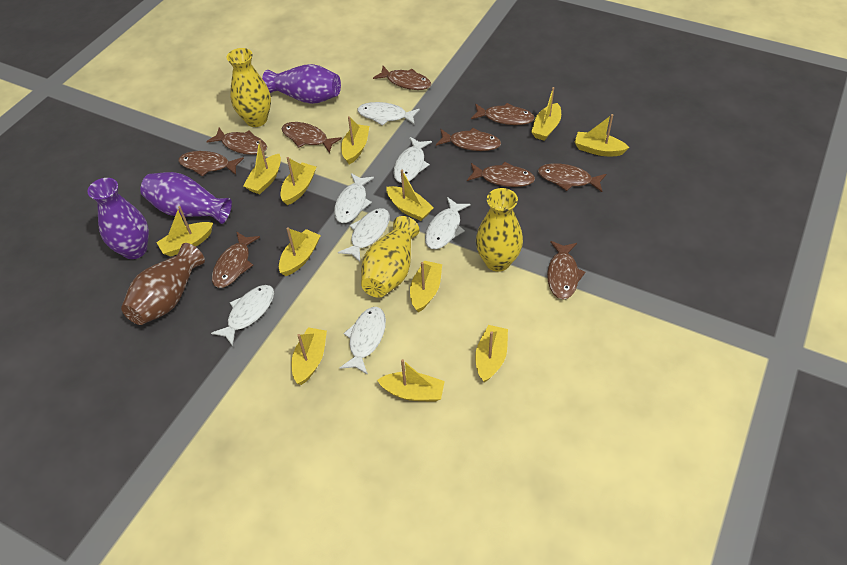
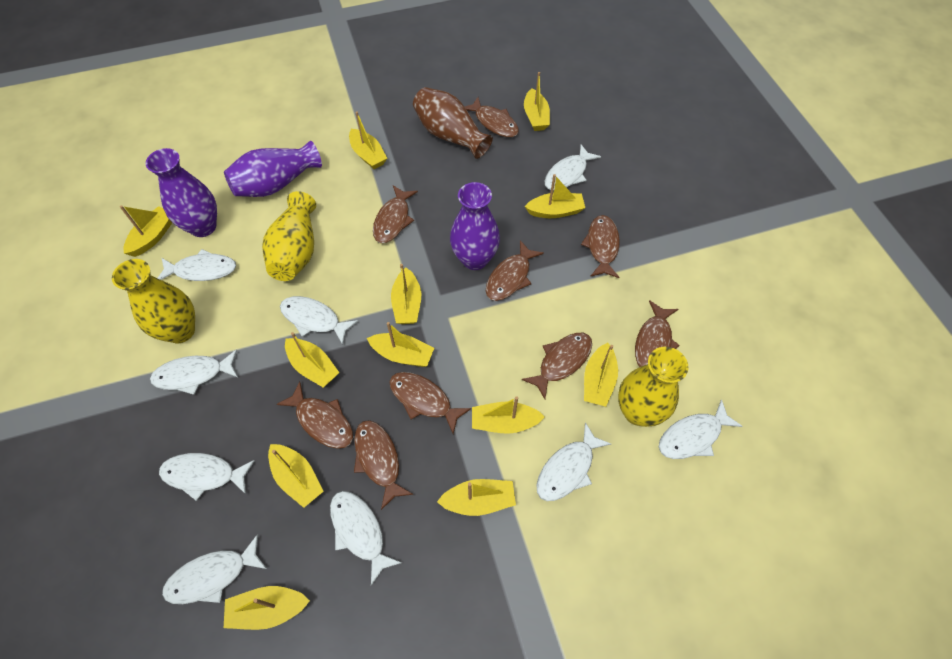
brown fish: 10 -> 9
white fish: 7 -> 9

